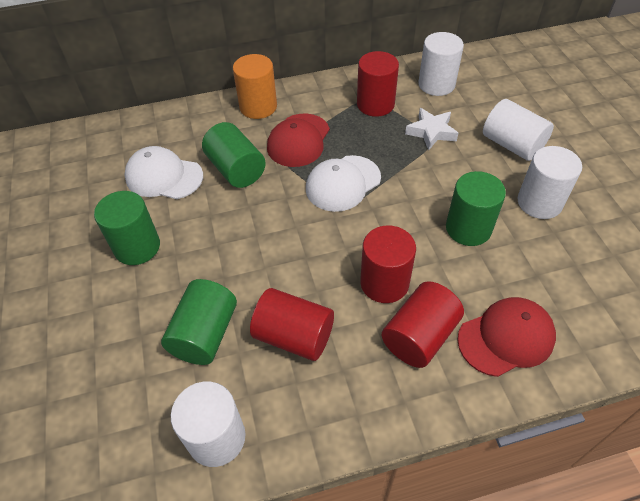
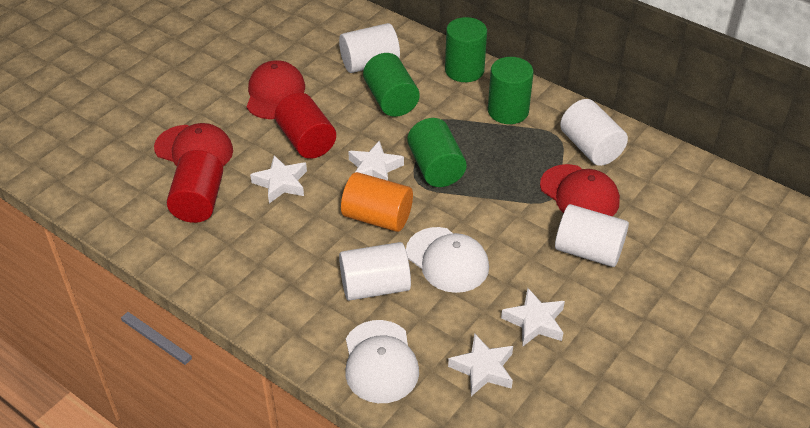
red cap: 2 -> 3
red cylinder: 4 -> 2
white star: 1 -> 4

